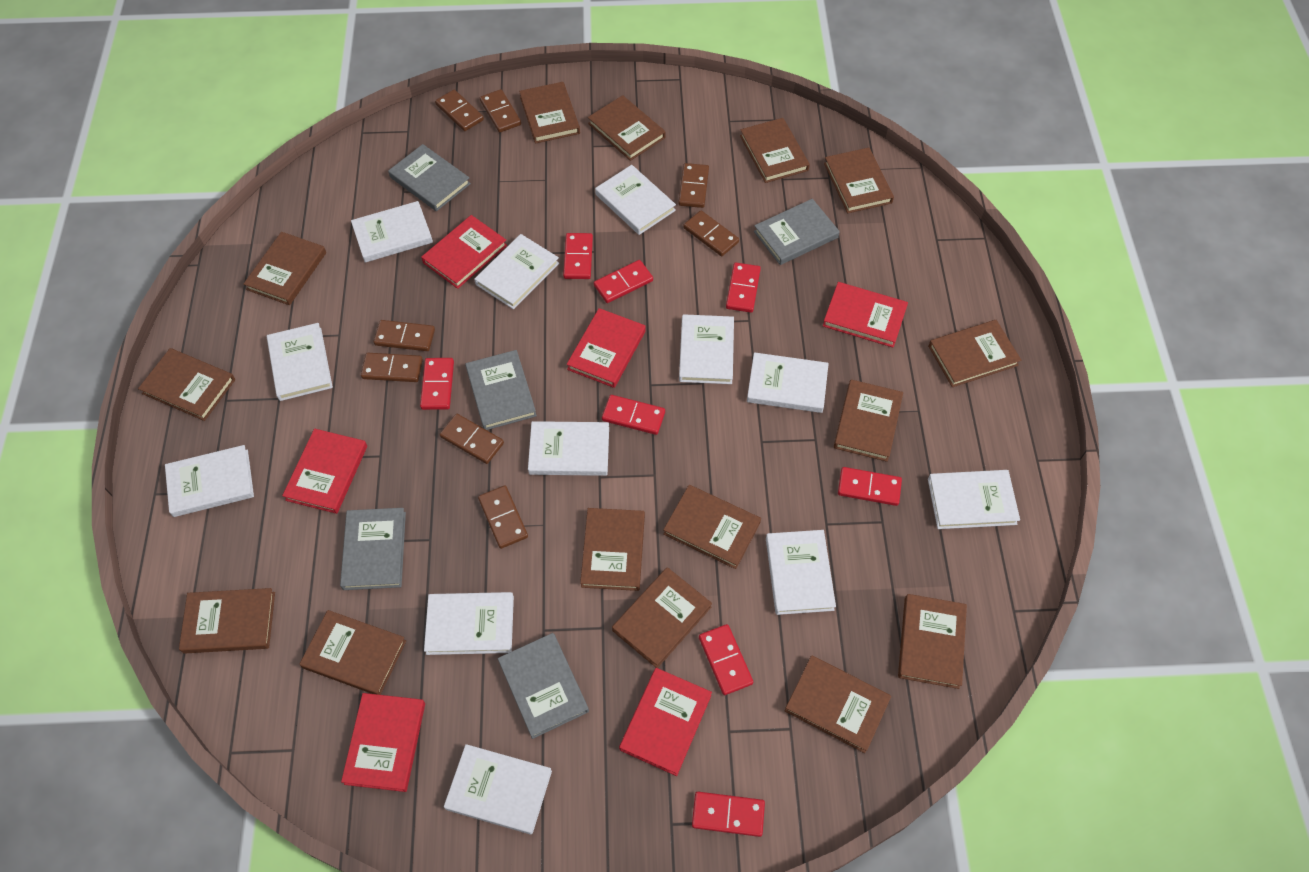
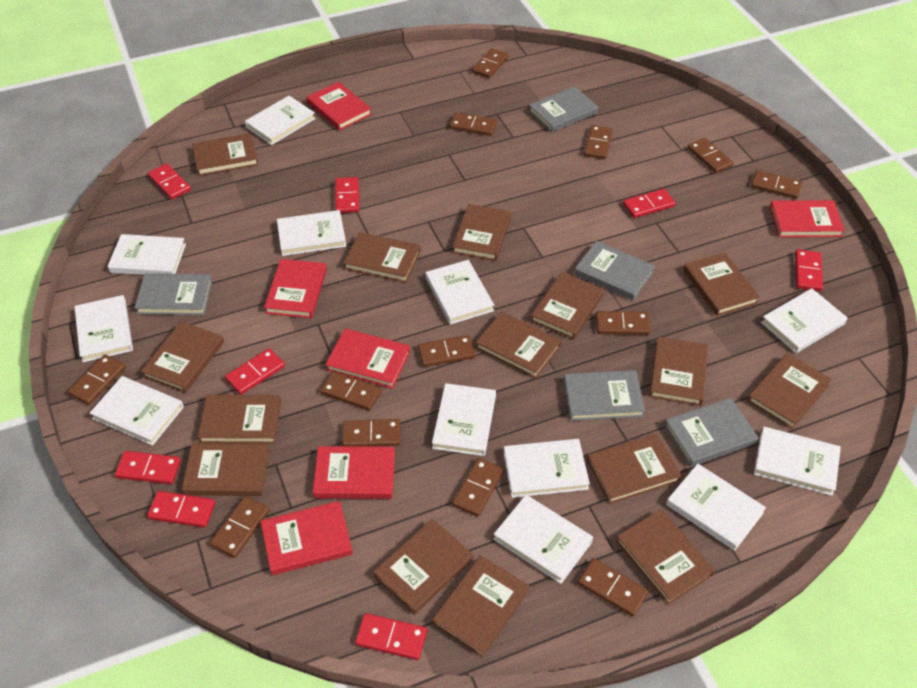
brown domino: 8 -> 13

